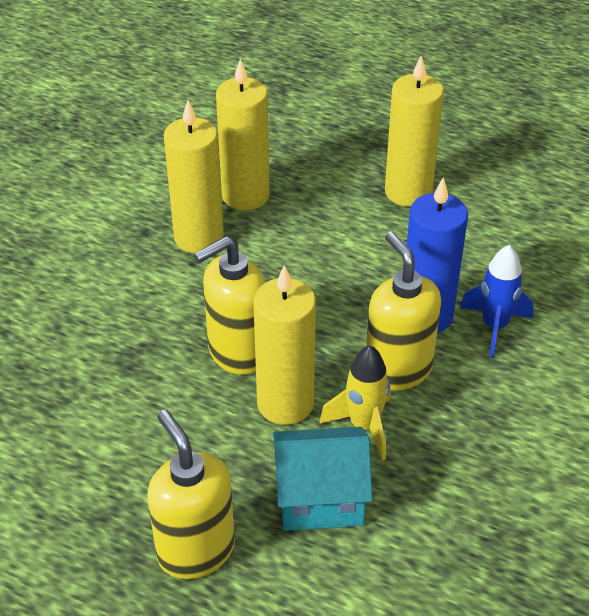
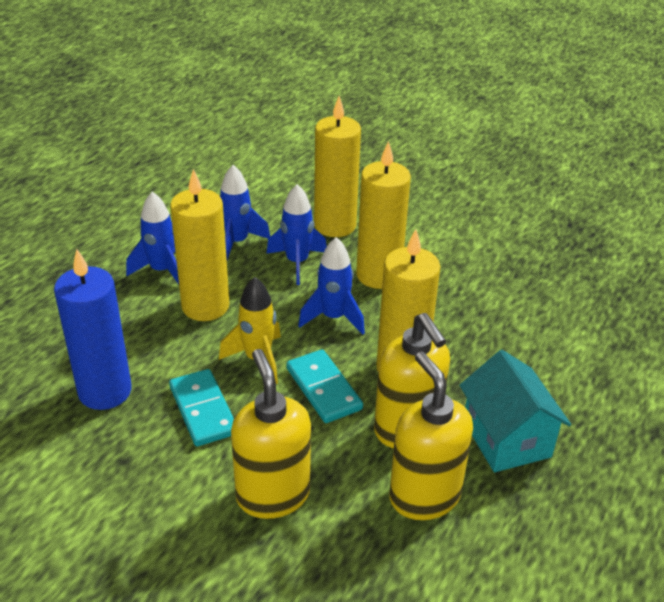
blue rocket: 1 -> 4
turquoise domino: 0 -> 2

